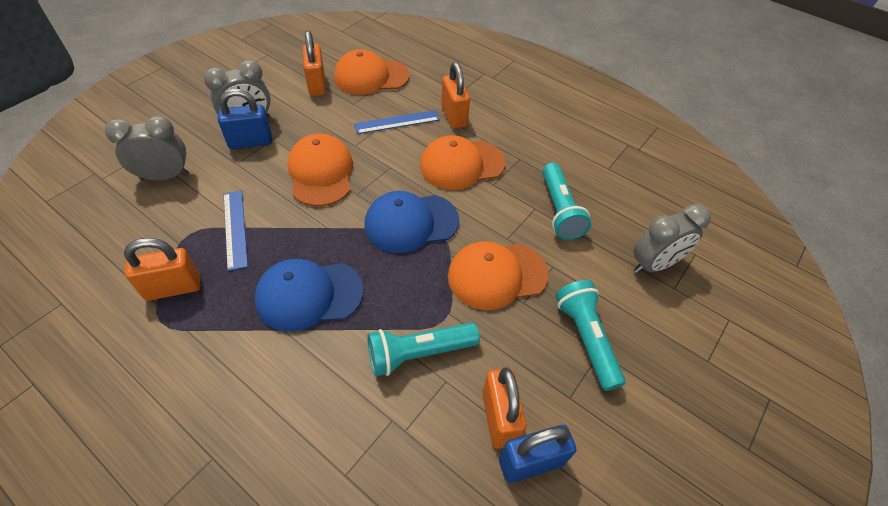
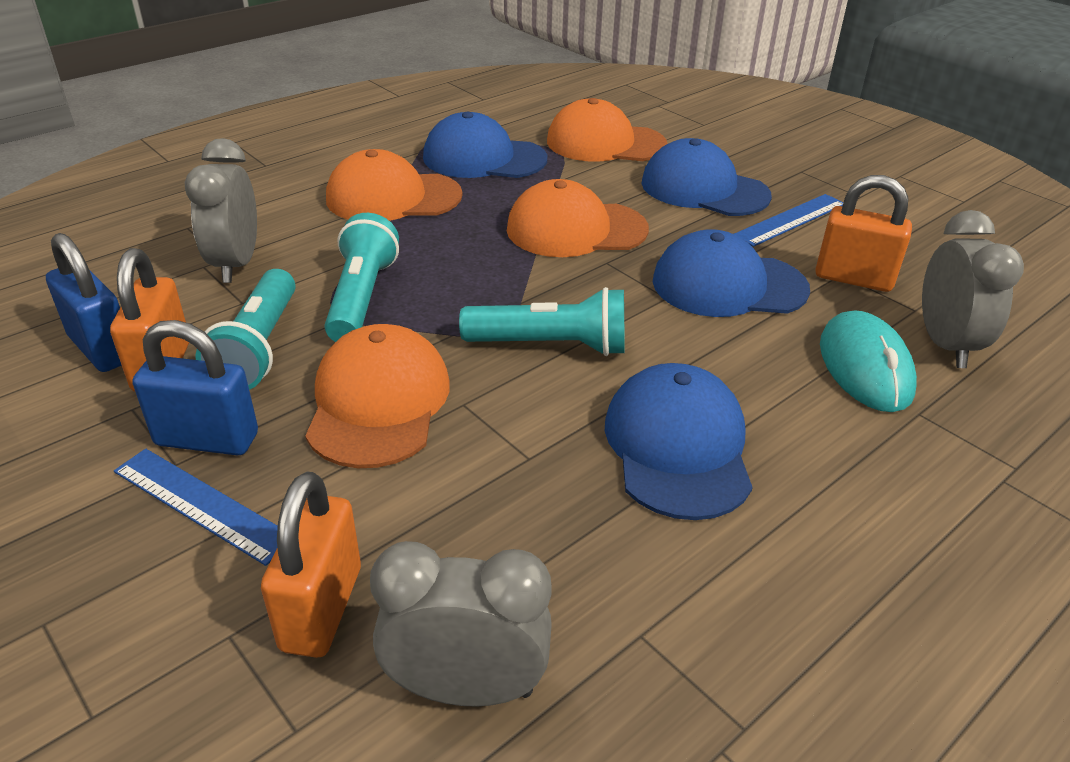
blue cap: 2 -> 4
orange padlock: 4 -> 3
turquoise mouse: 0 -> 1

